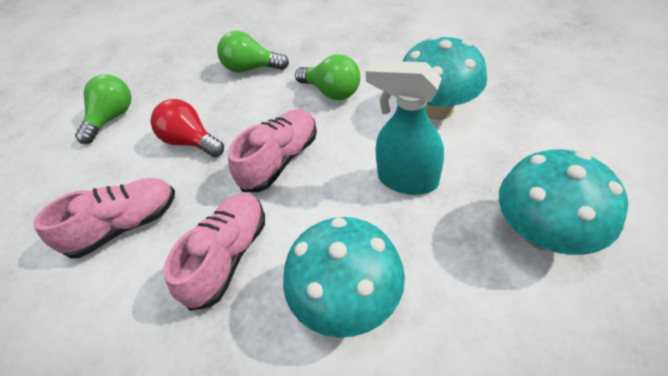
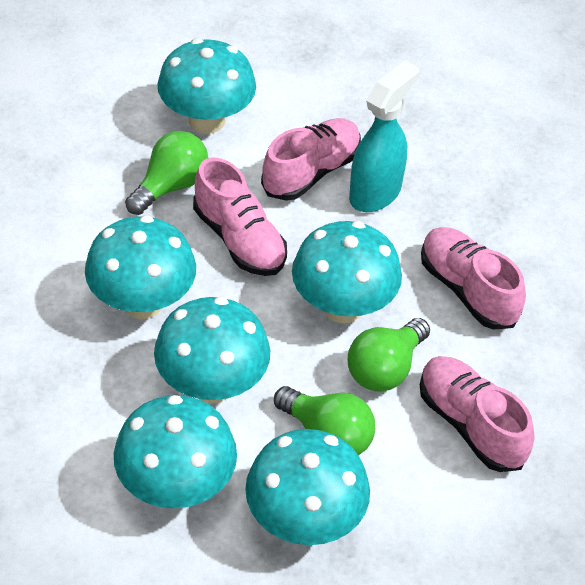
pink shoe: 3 -> 4
red light bulb: 1 -> 0
turquoise mushroom: 3 -> 6

